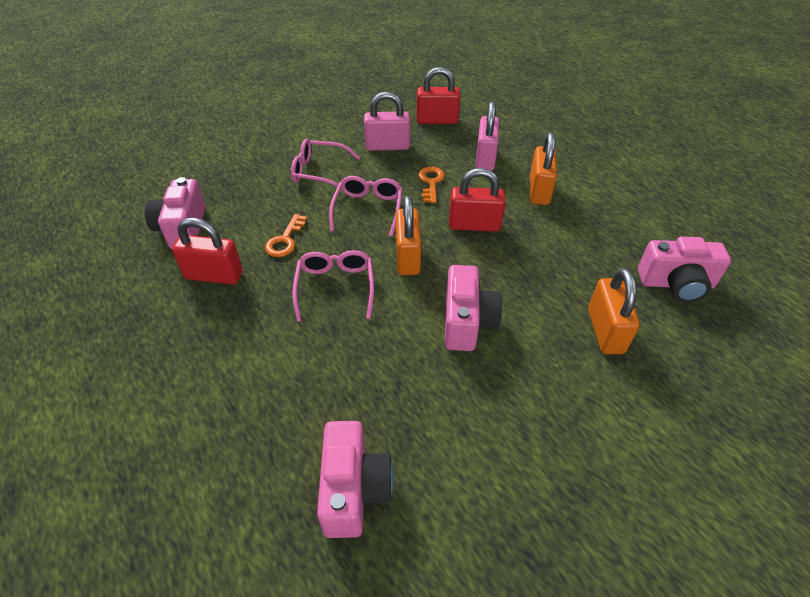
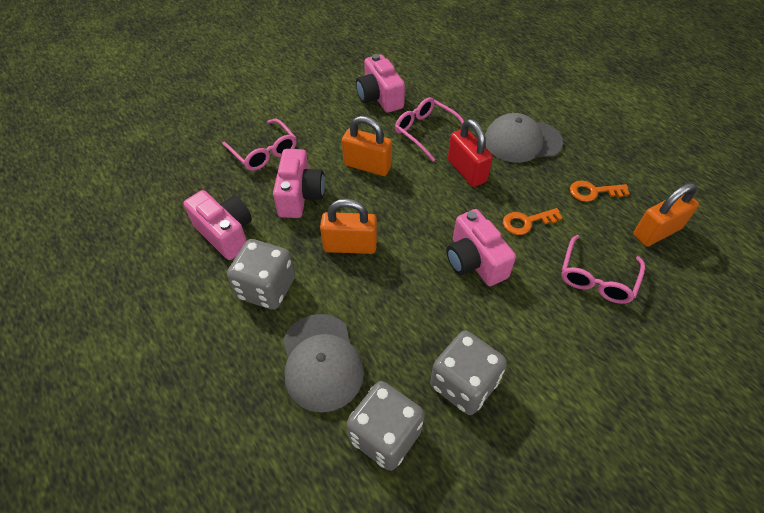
grey cap: 0 -> 2
grey dice: 0 -> 3
pink padlock: 2 -> 0
red padlock: 3 -> 1

